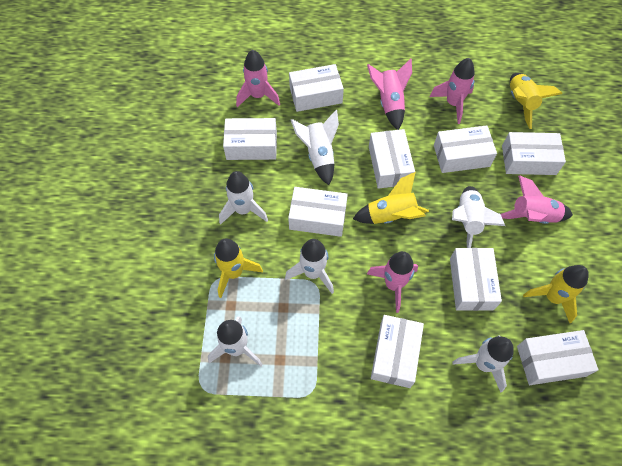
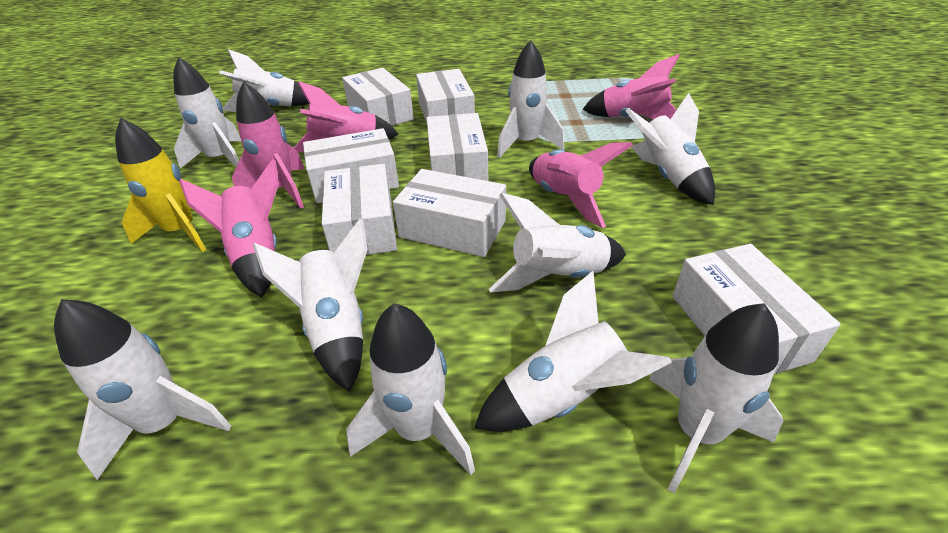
white box: 9 -> 7
white rocket: 6 -> 10
yellow rocket: 4 -> 1

